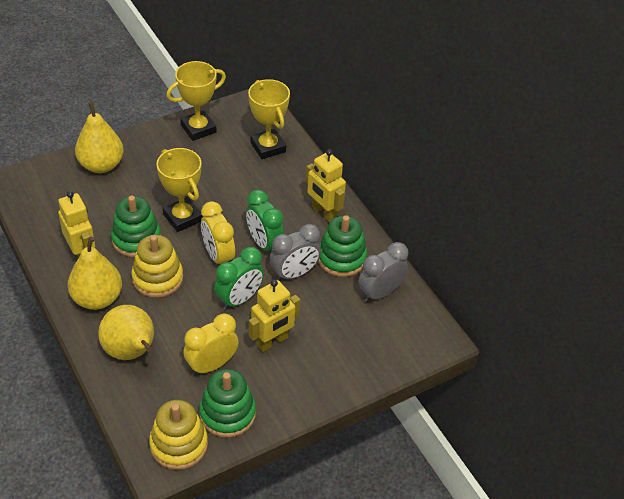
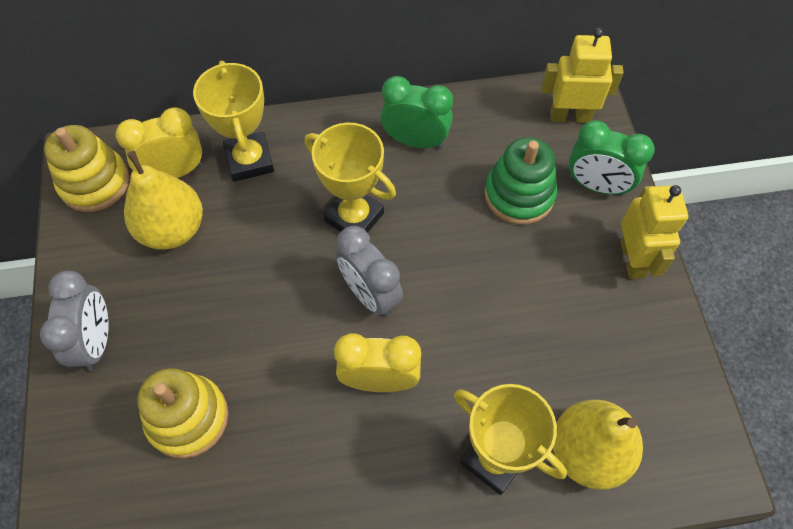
green stacking toy: 3 -> 1
yellow pear: 3 -> 2
yellow robot: 3 -> 2

